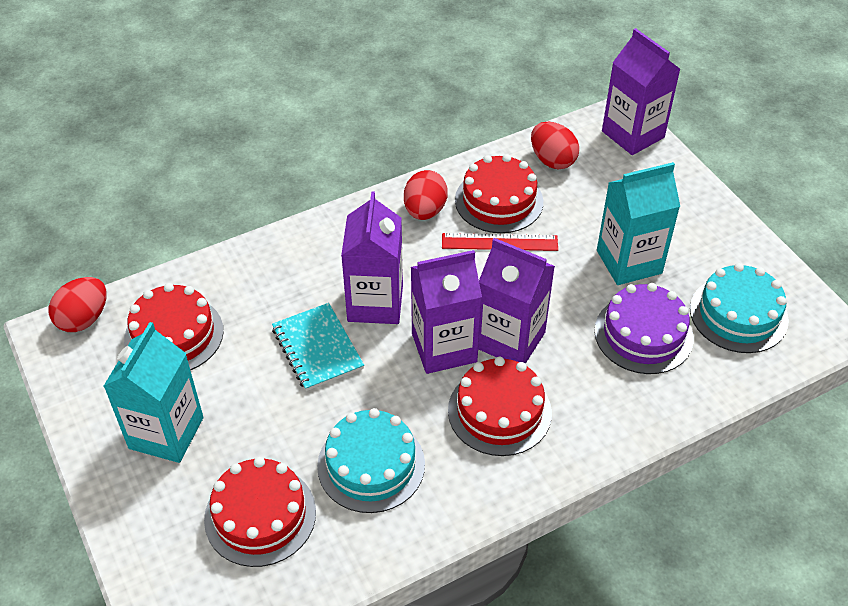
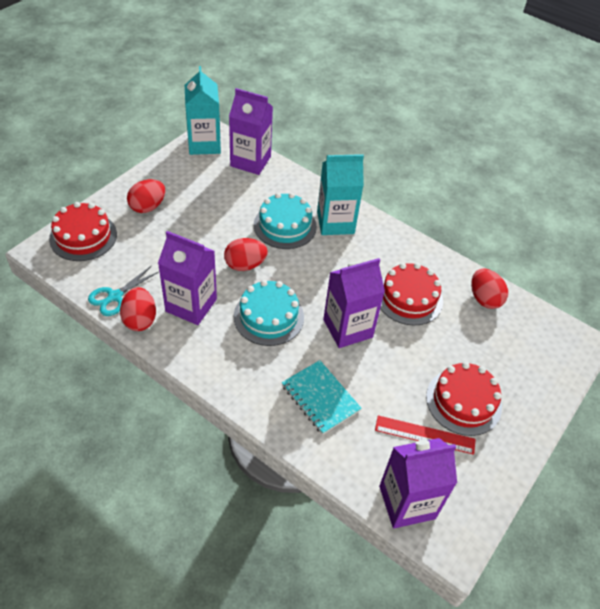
purple cake: 1 -> 0
red cake: 4 -> 3
red egg: 3 -> 4
turquoise scissors: 0 -> 1

